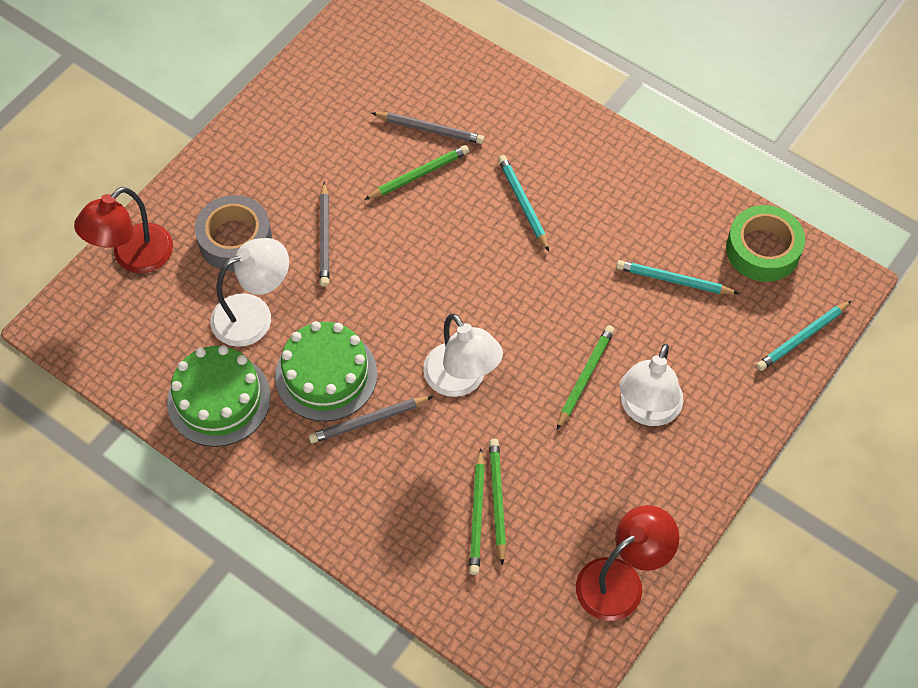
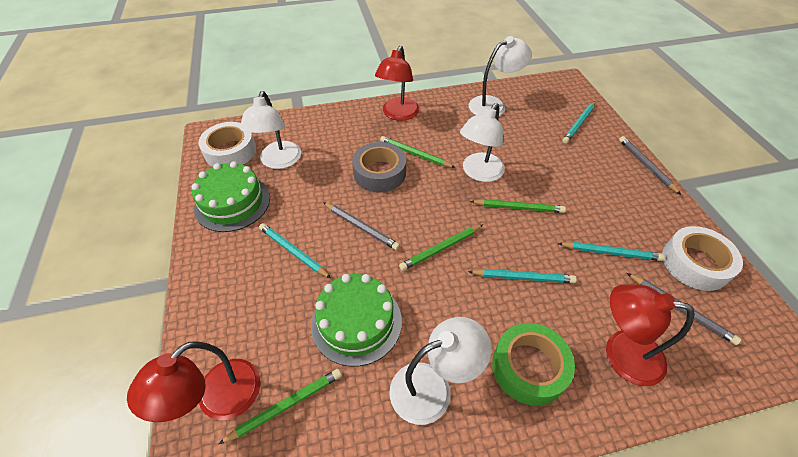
red lamp: 2 -> 3
turquoise pencil: 3 -> 4
white lamp: 3 -> 4
white tape: 0 -> 2

